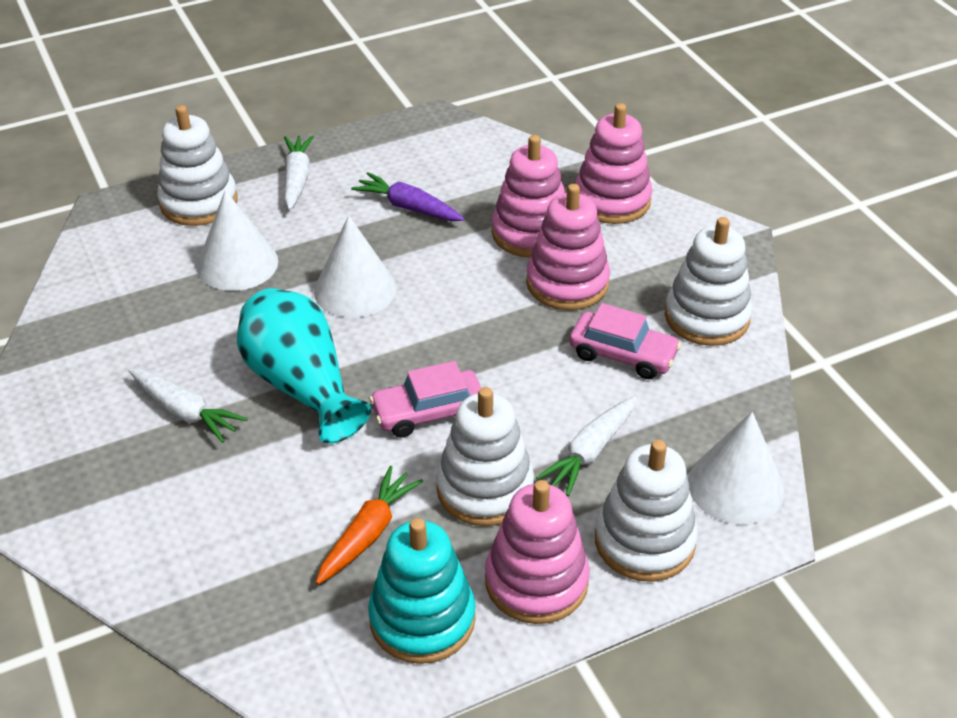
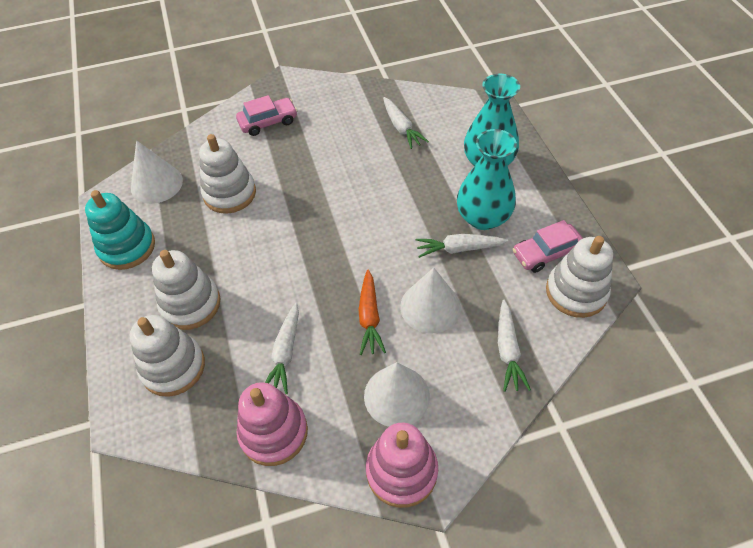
pink stacking toy: 4 -> 2
purple carrot: 1 -> 0
turquoise vase: 1 -> 2
white carrot: 3 -> 4

